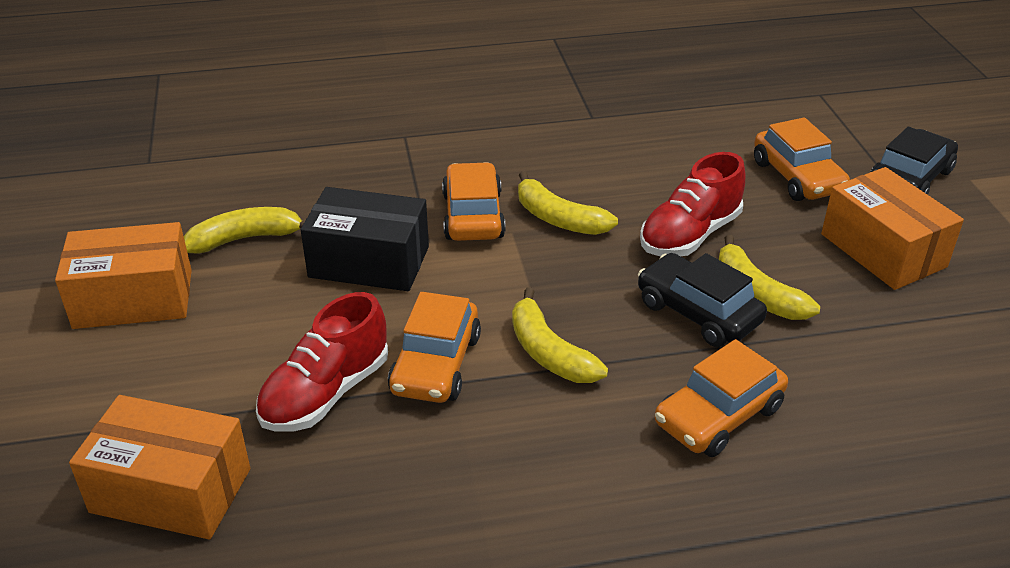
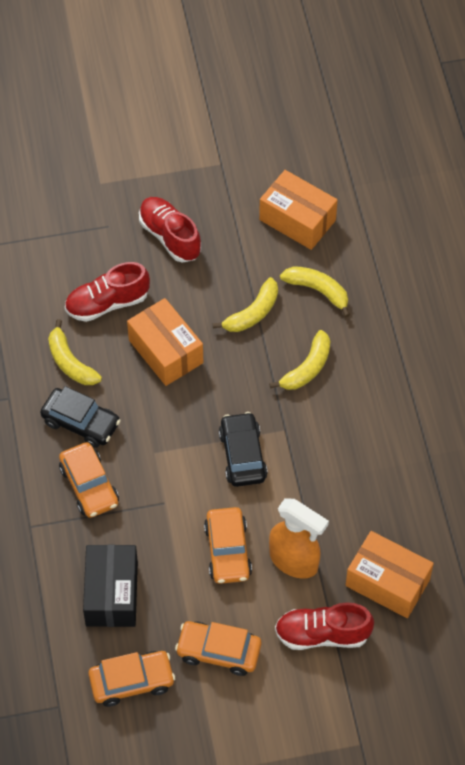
orange spray bottle: 0 -> 1
red shoe: 2 -> 3

